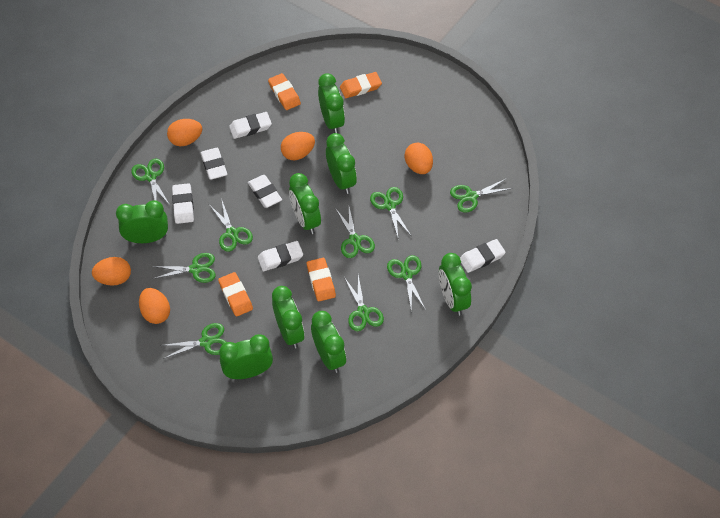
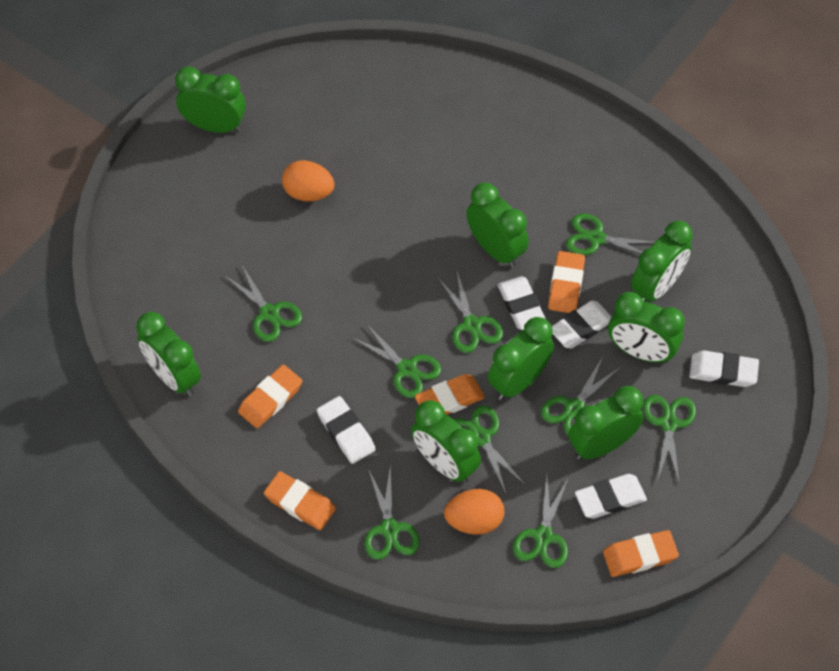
orange egg: 5 -> 2
orange eraser: 4 -> 5
white eraser: 6 -> 5

